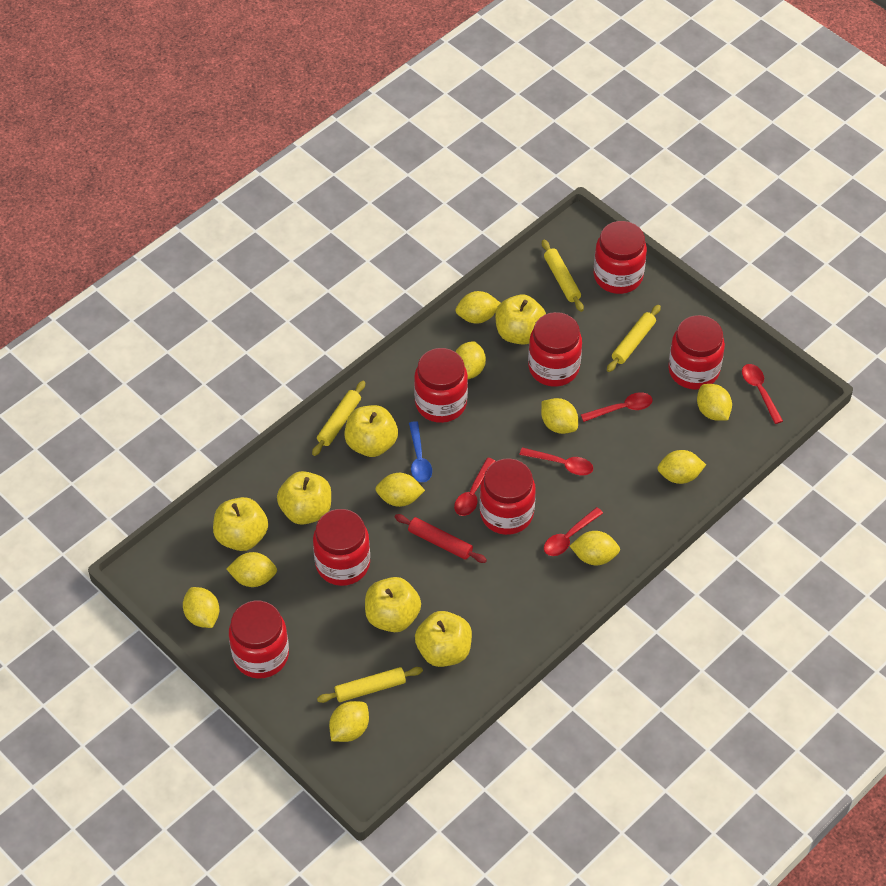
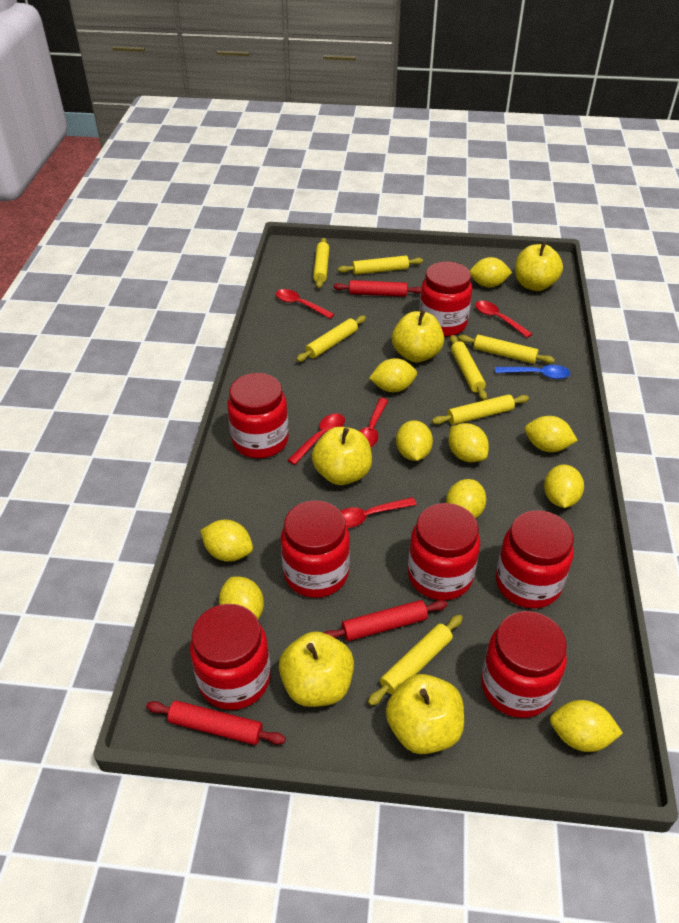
red rolling pin: 1 -> 3
yellow apple: 6 -> 5
yellow rolling pin: 4 -> 7

